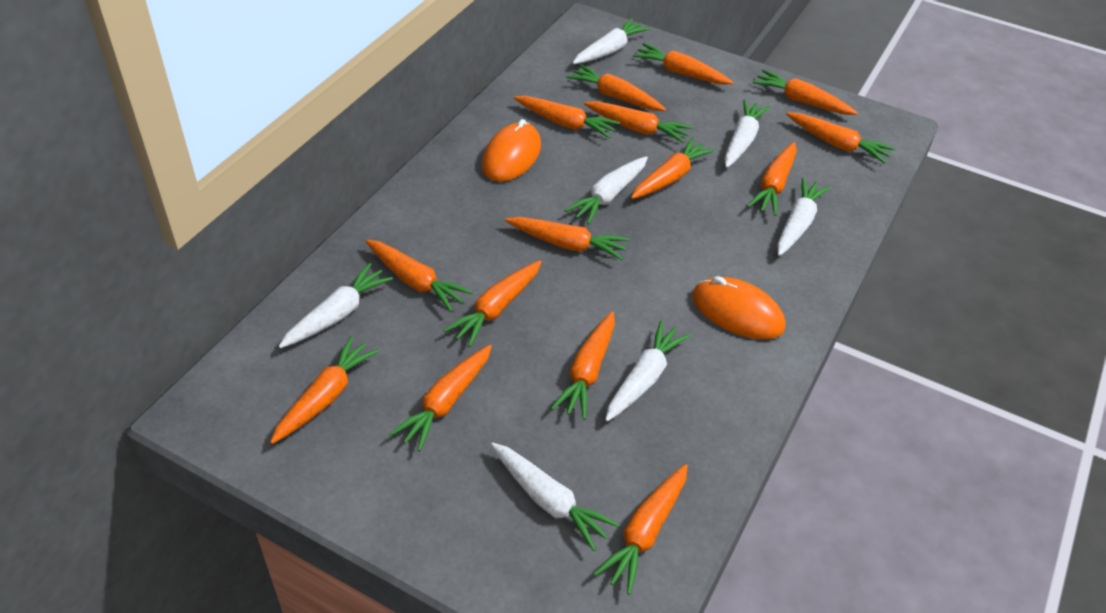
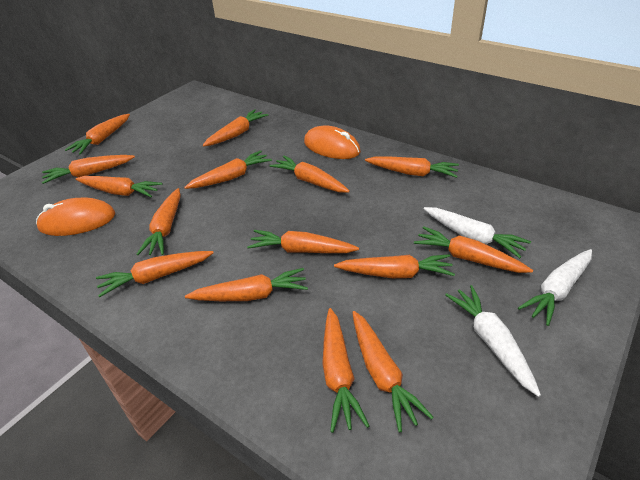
white carrot: 7 -> 3

